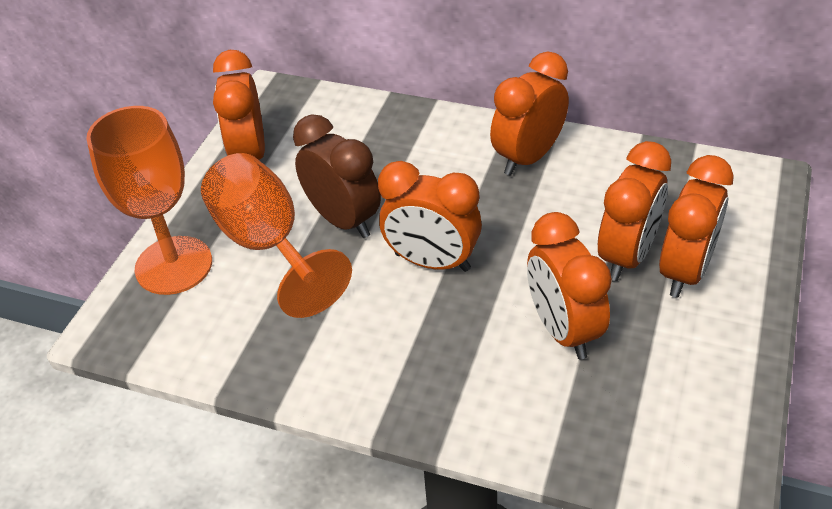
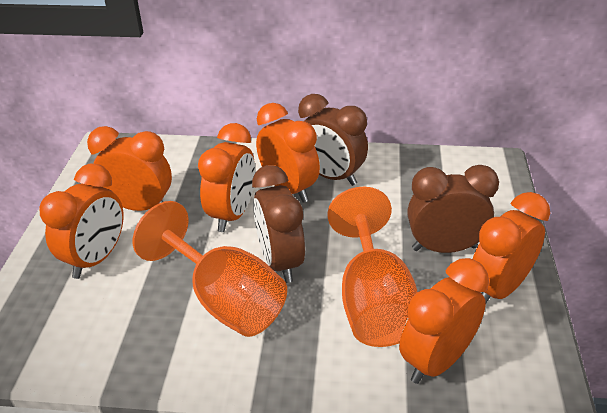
brown clock: 1 -> 3

